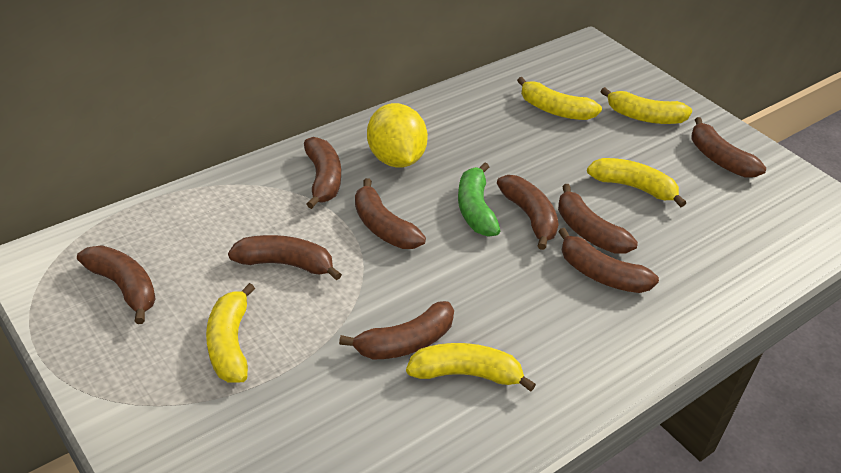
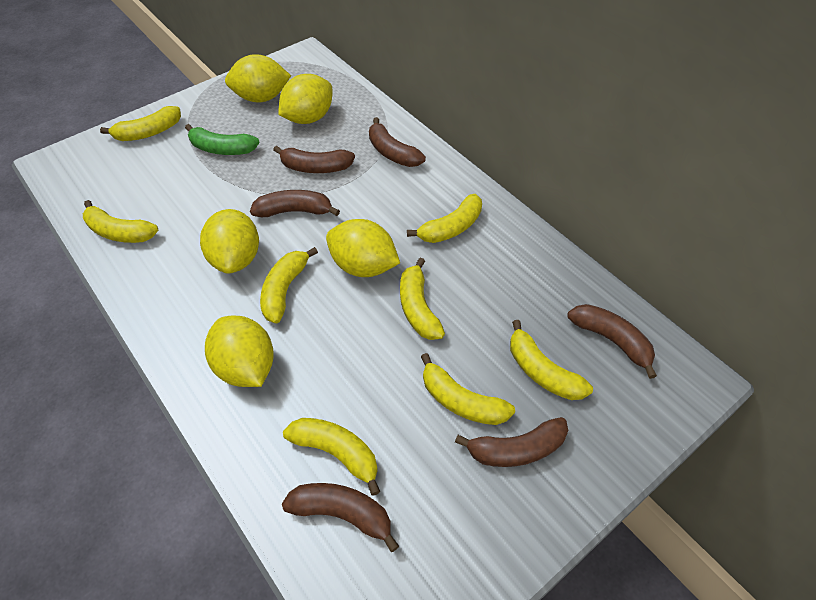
brown banana: 9 -> 6
yellow banana: 5 -> 8
yellow lemon: 1 -> 5

